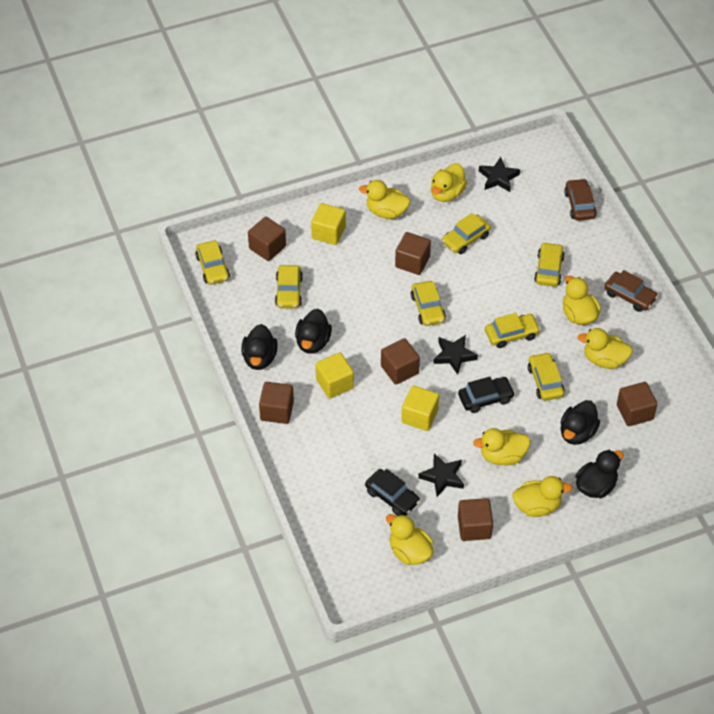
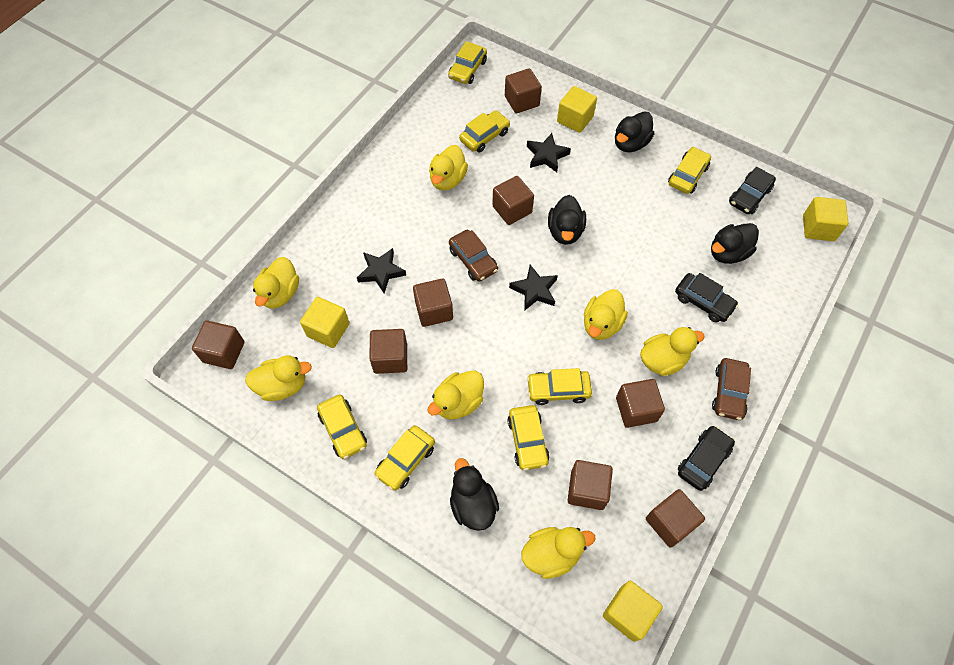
black car: 2 -> 3
brown cube: 6 -> 8
yellow cube: 3 -> 4

